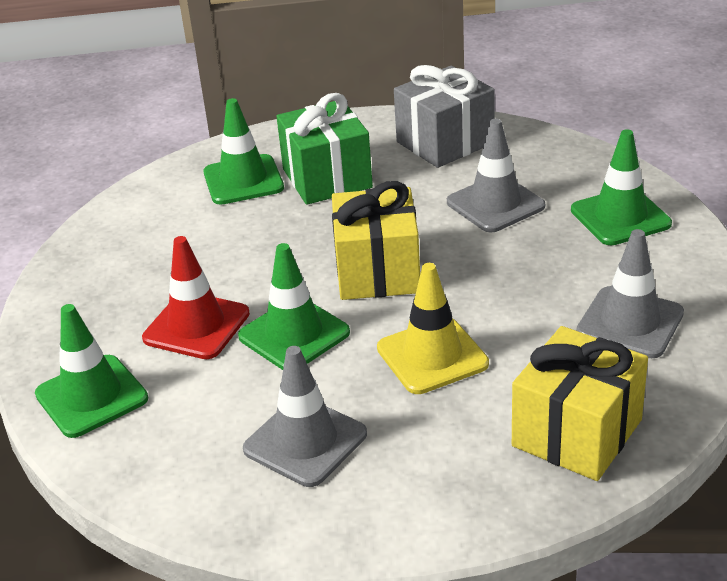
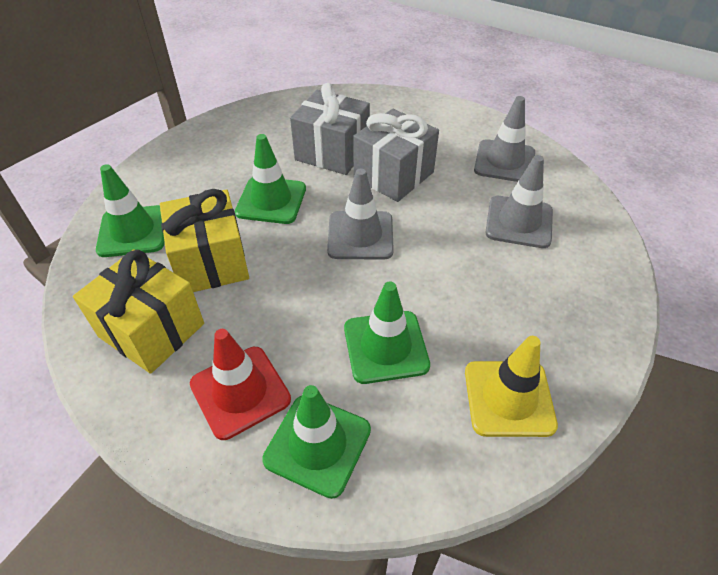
green gift: 1 -> 0
grey gift: 1 -> 2

